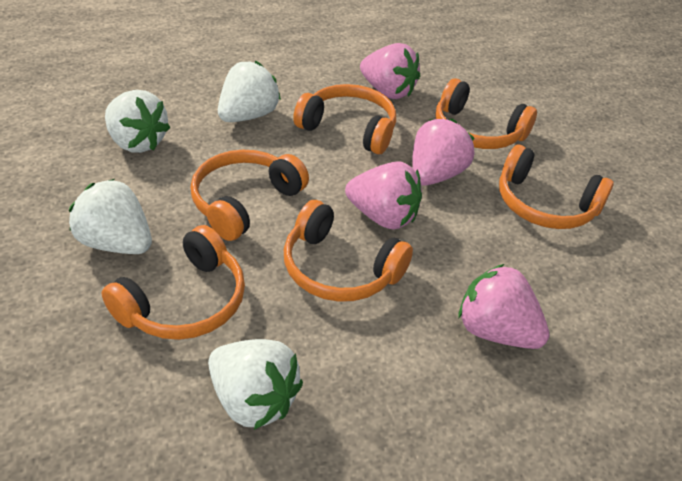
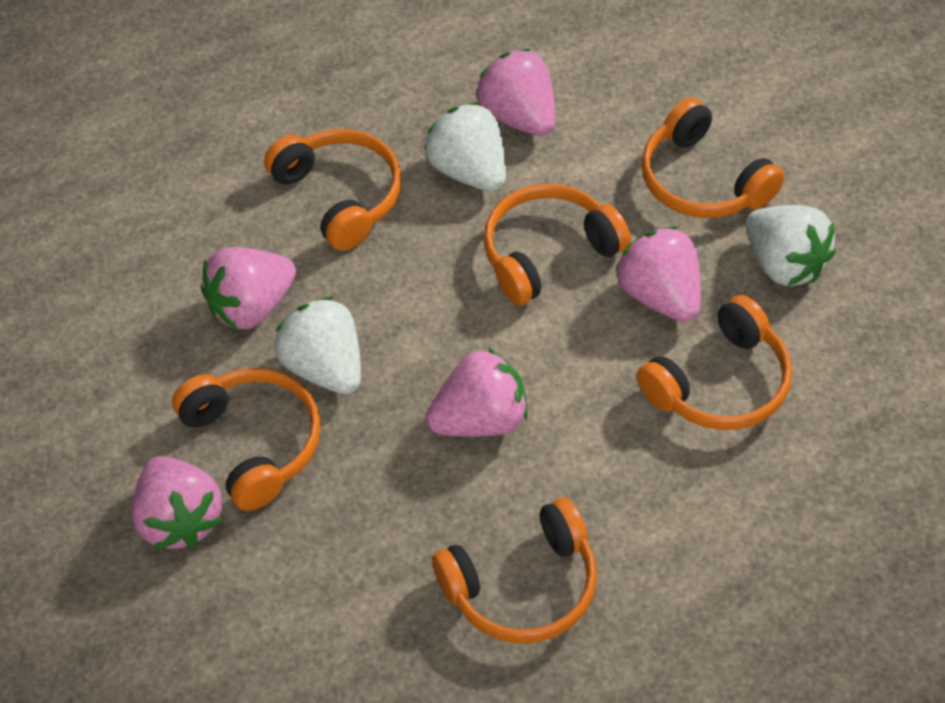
pink strawberry: 4 -> 5
white strawberry: 4 -> 3

